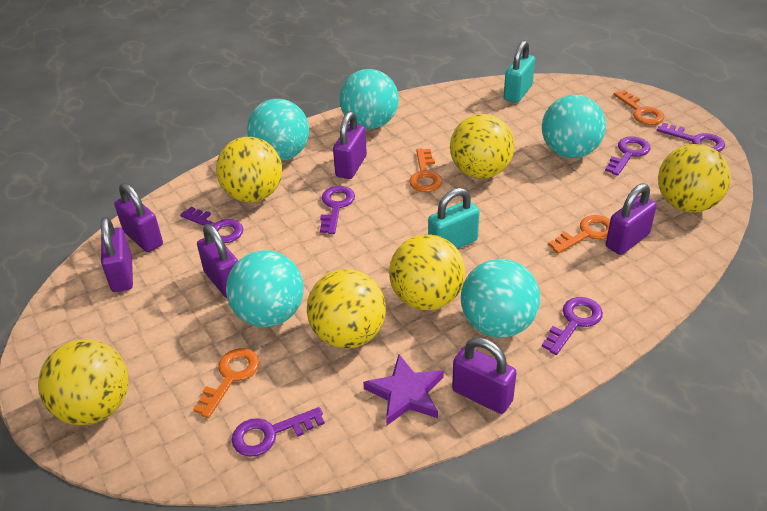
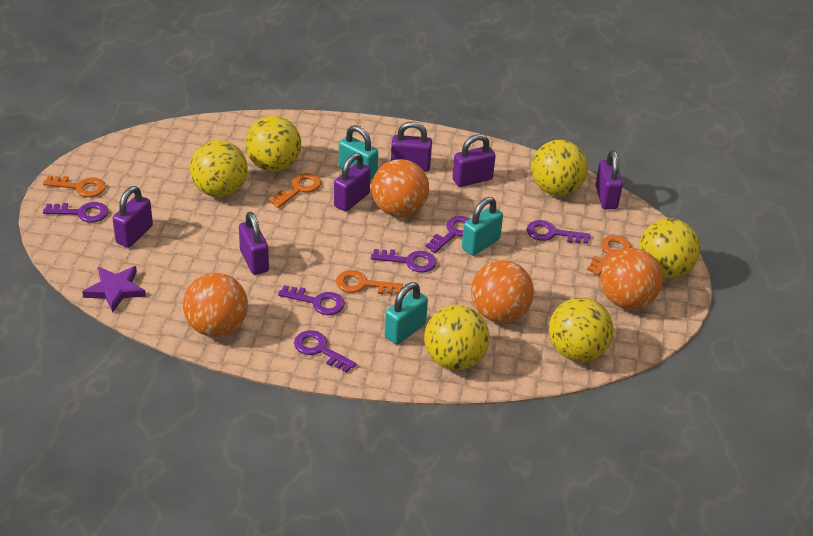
orange ball: 0 -> 4
turquoise ball: 5 -> 0
turquoise padlock: 2 -> 3

